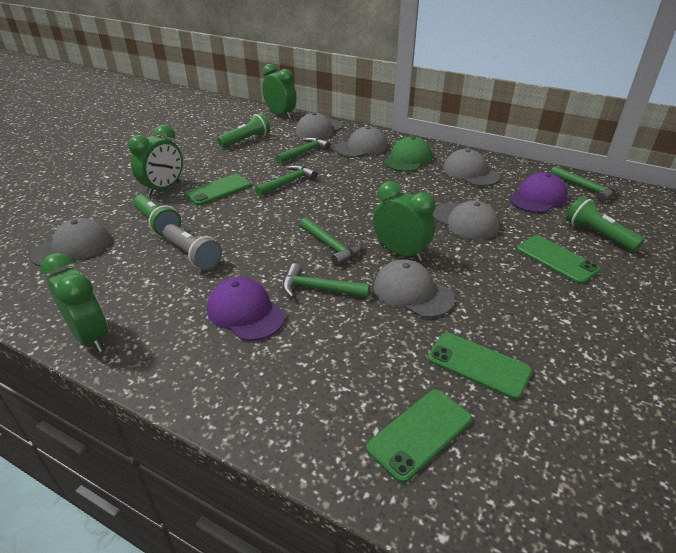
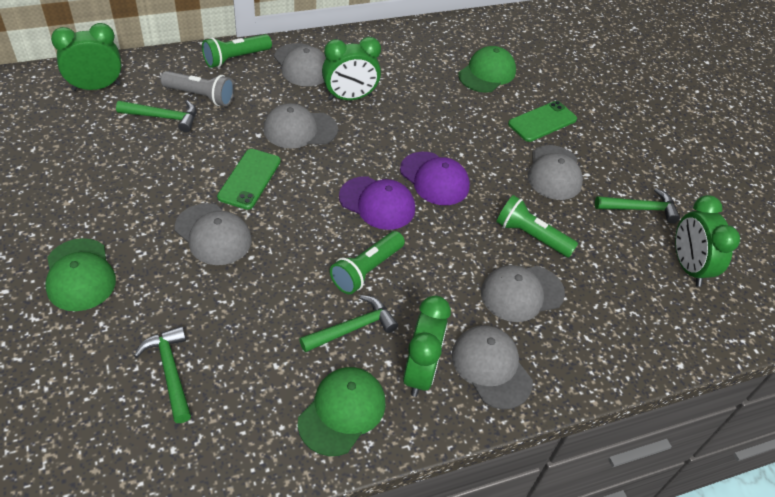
green cap: 1 -> 3
green hammer: 5 -> 4
green phone: 4 -> 2

